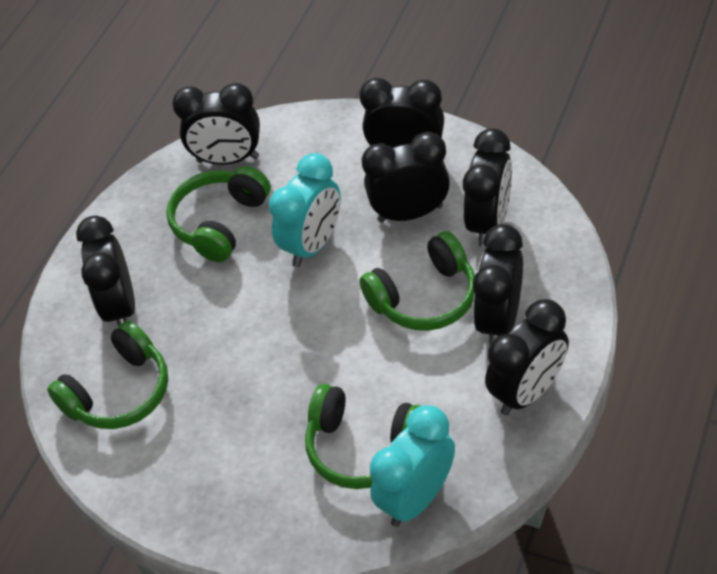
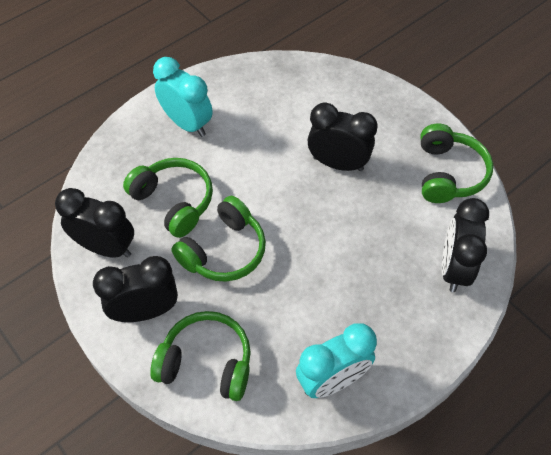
black clock: 7 -> 4

